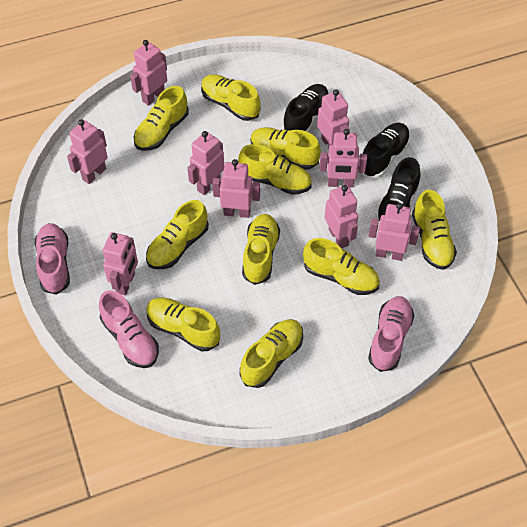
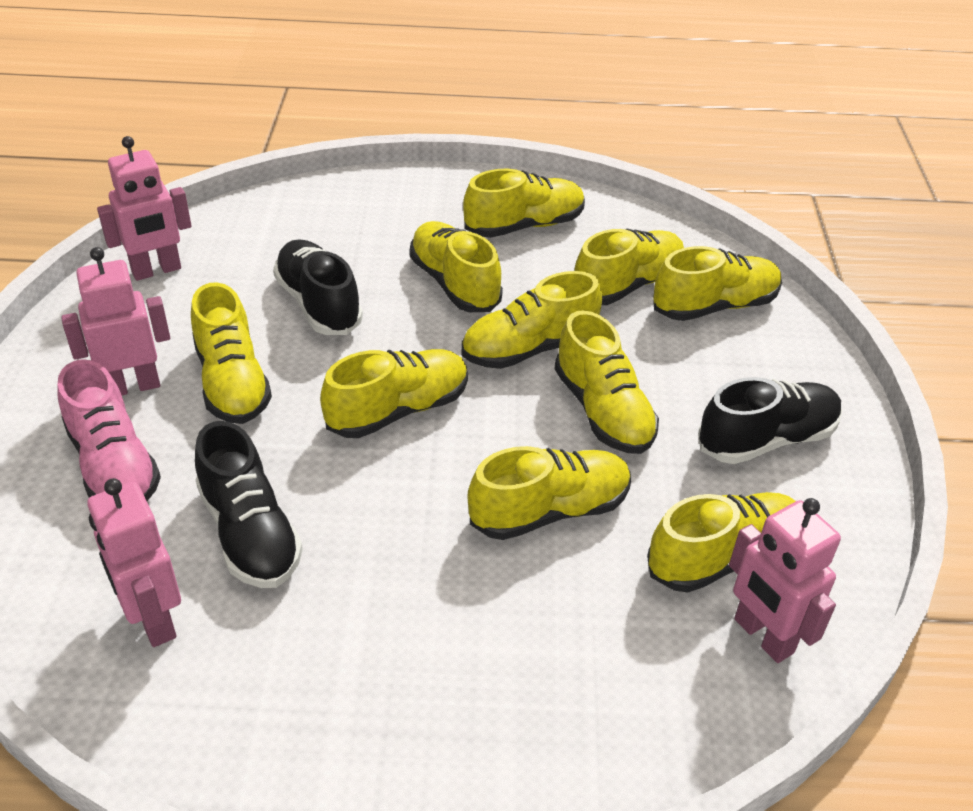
pink robot: 9 -> 4
pink shoe: 3 -> 1

